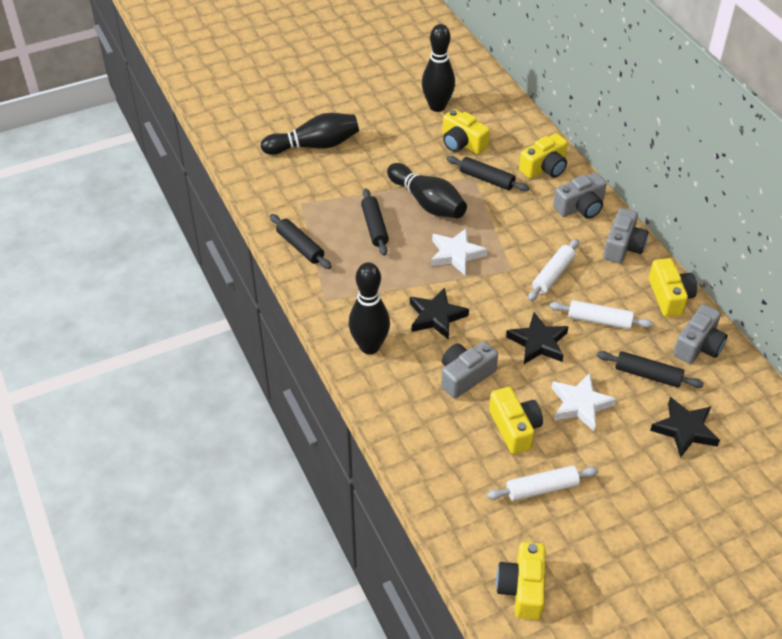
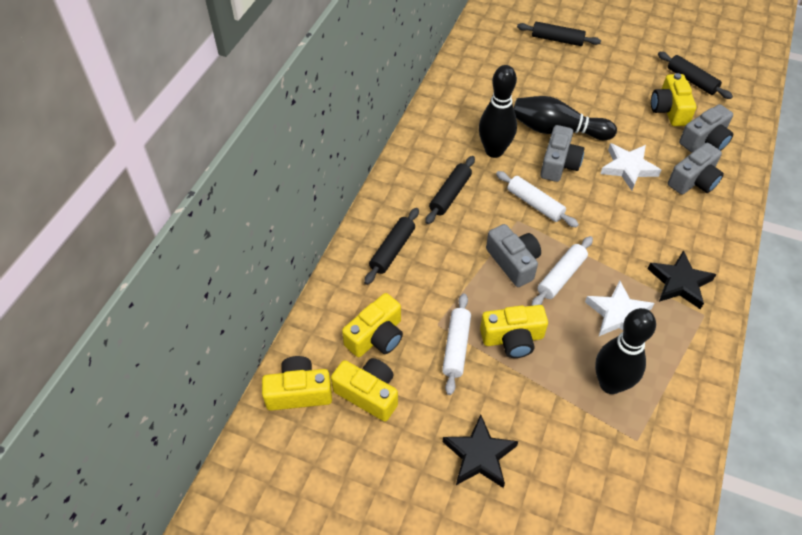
black bowling pin: 4 -> 3
black star: 3 -> 2

